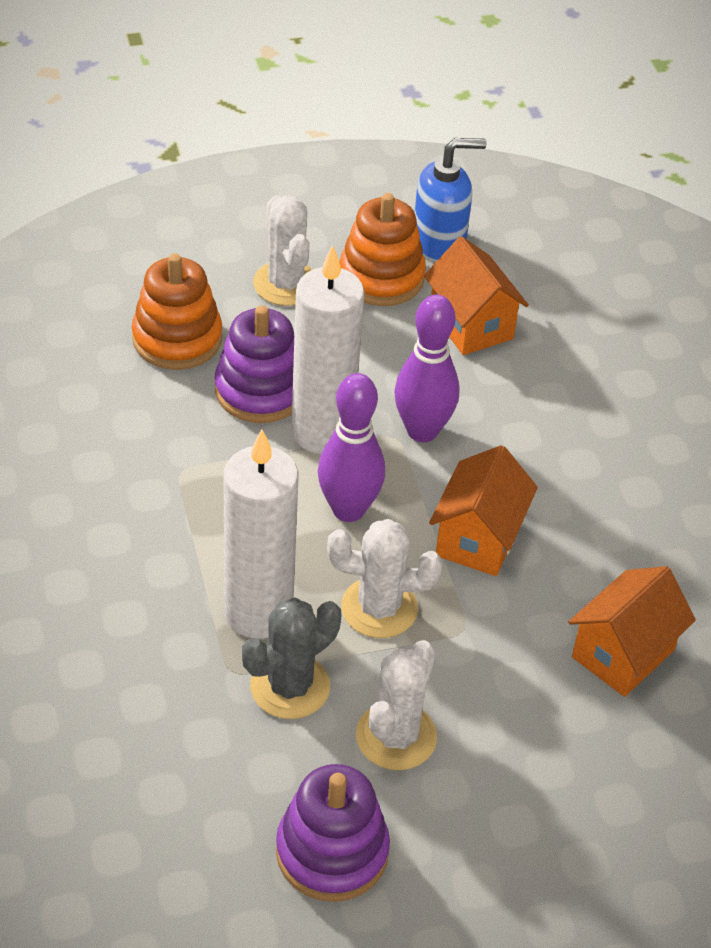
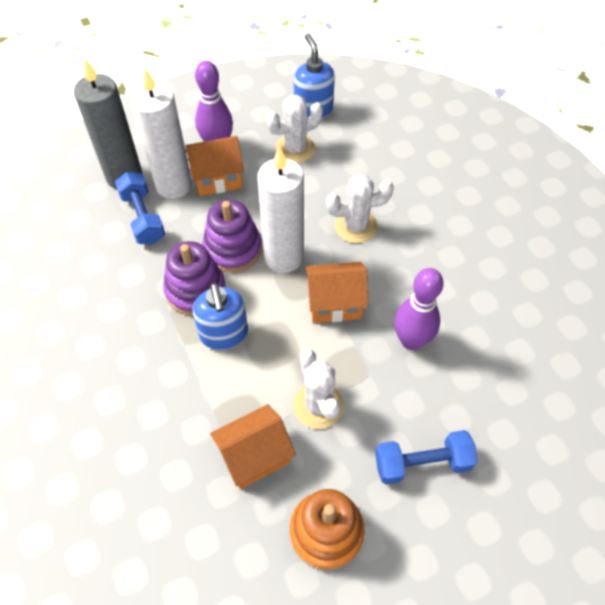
blue dumbbell: 0 -> 2
blue soap dispenser: 1 -> 2
grey cactus: 1 -> 0
grey candle: 0 -> 1
orange stacking toy: 2 -> 1

